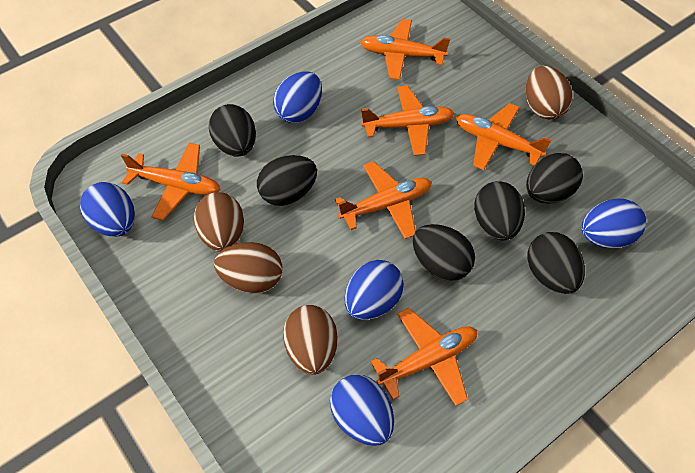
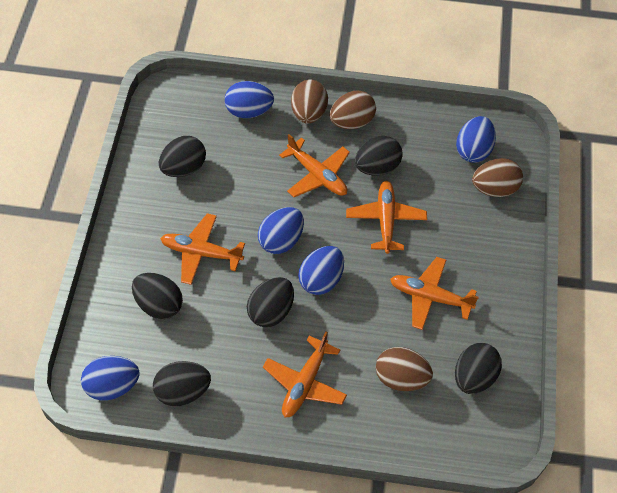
orange plane: 6 -> 5

